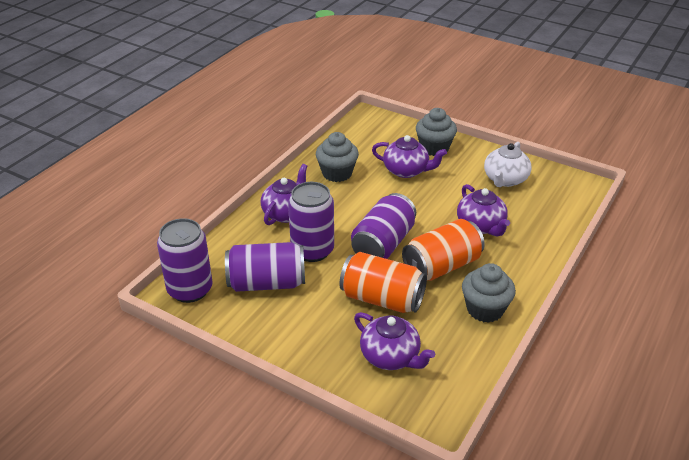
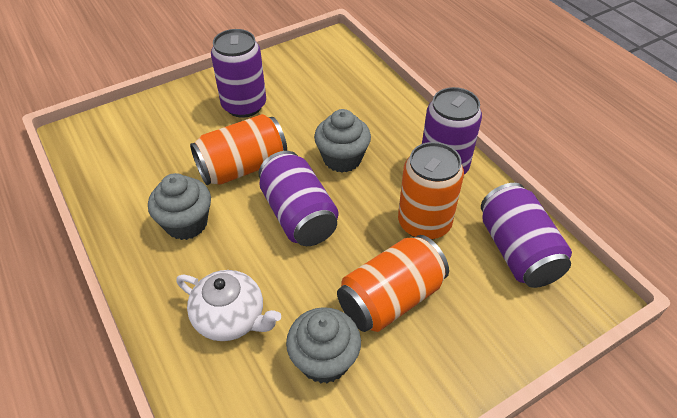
orange can: 2 -> 3
purple teapot: 4 -> 0

